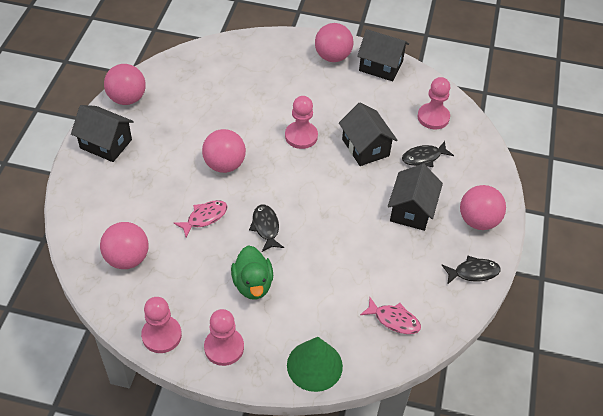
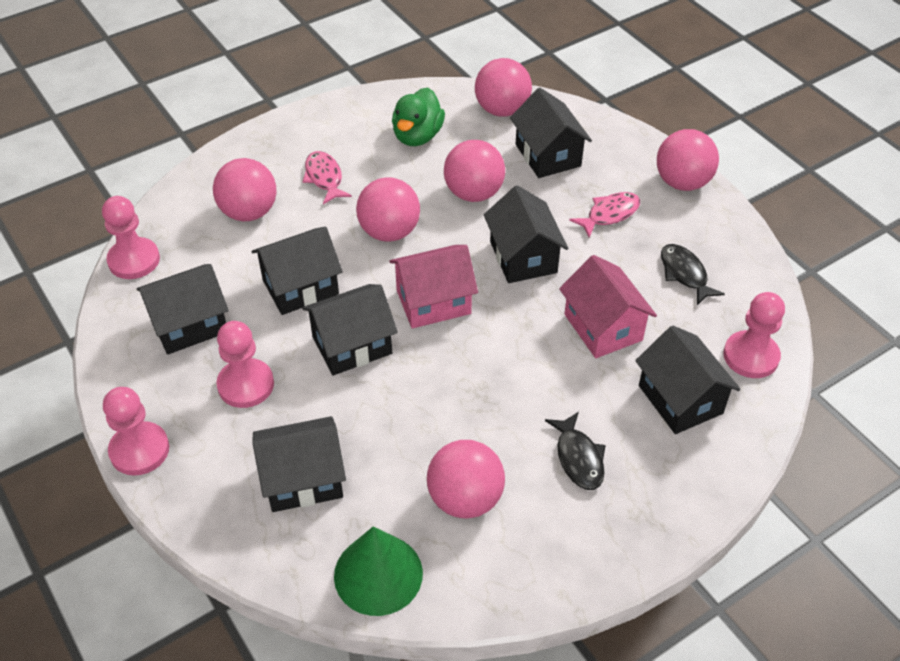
black fish: 3 -> 2
black house: 4 -> 7
pink ball: 5 -> 6
pink house: 0 -> 2

